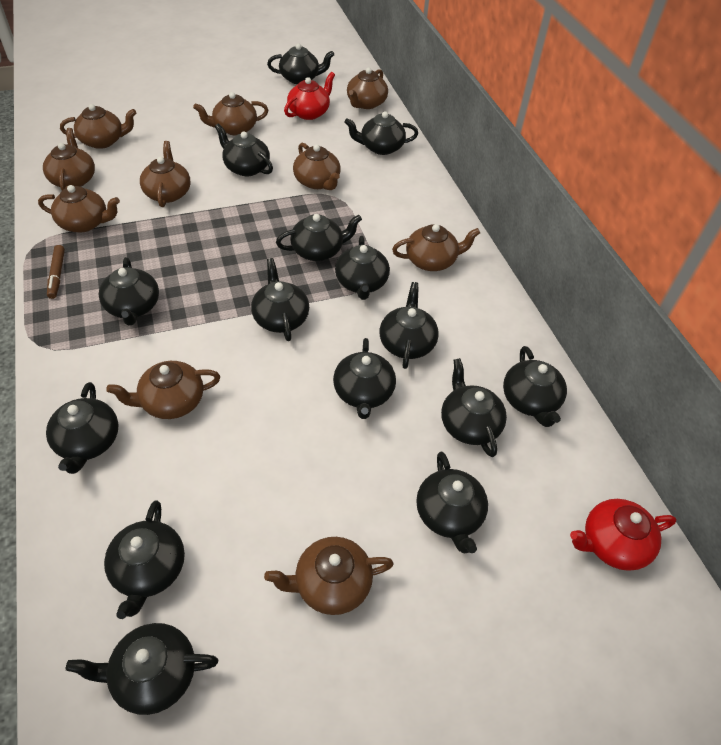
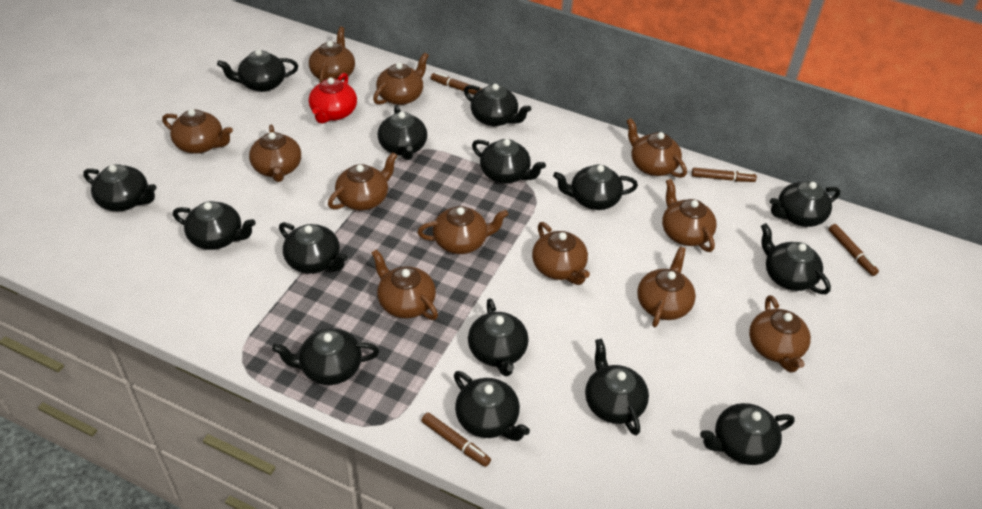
brown marker: 1 -> 4
brown teapot: 10 -> 12
red teapot: 2 -> 1

